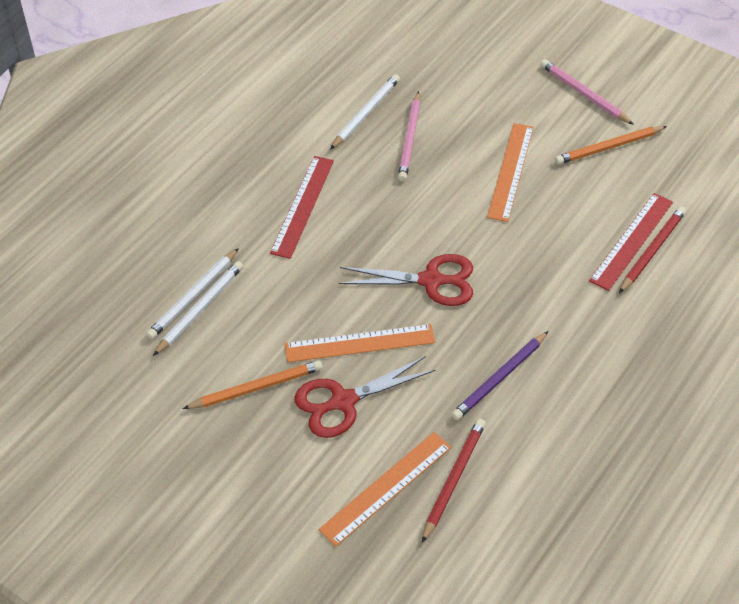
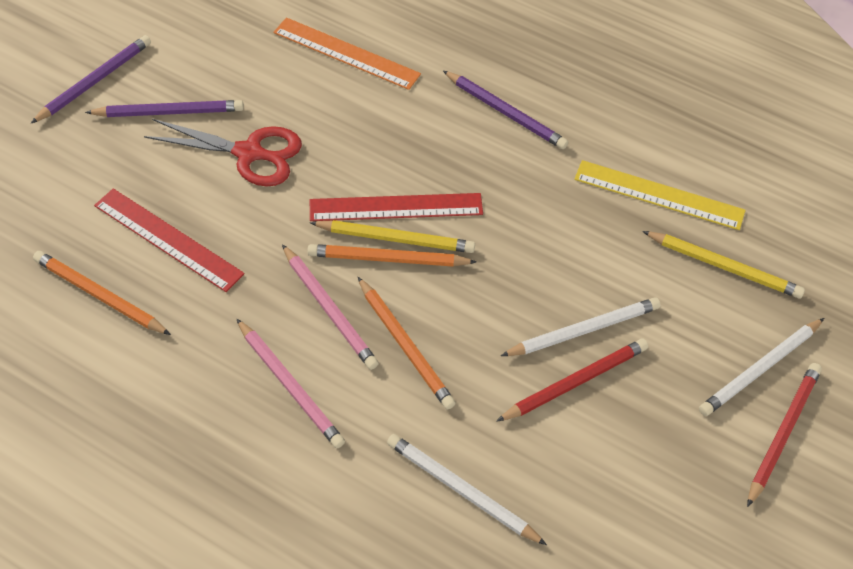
orange pencil: 2 -> 3
orange ruler: 3 -> 1
purple pencil: 1 -> 3
red scissors: 2 -> 1
yellow pencil: 0 -> 2
yellow ruler: 0 -> 1

